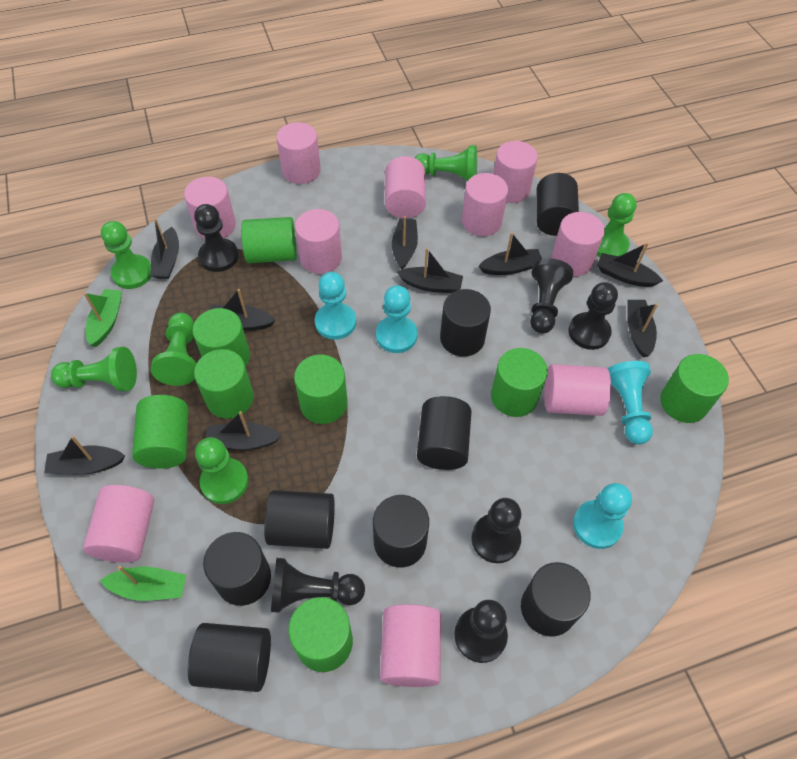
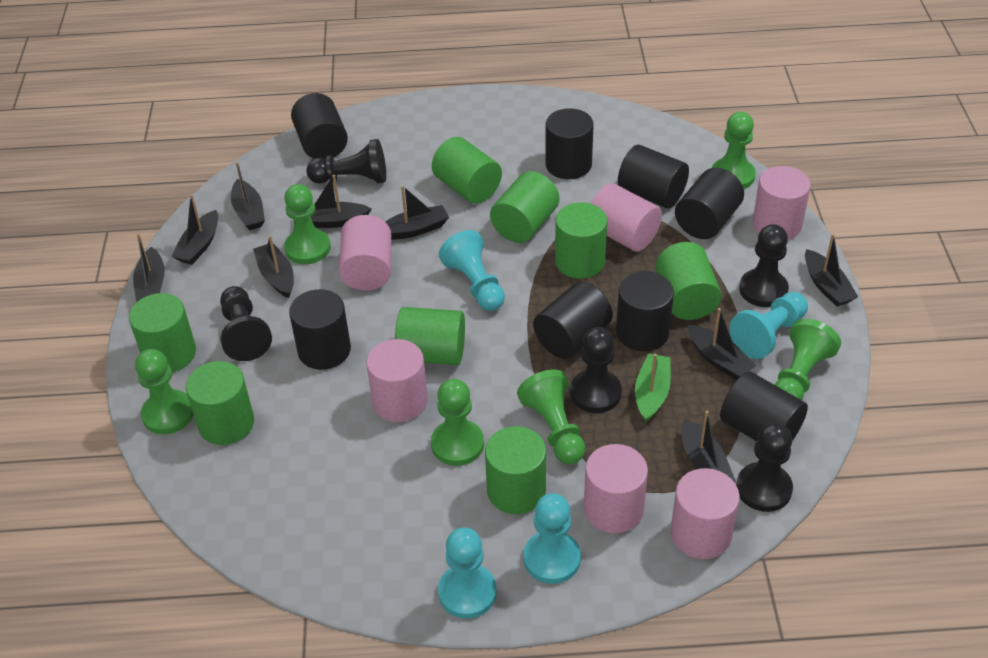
black pawn: 6 -> 5
green boat: 2 -> 1
pink cylinder: 10 -> 6

